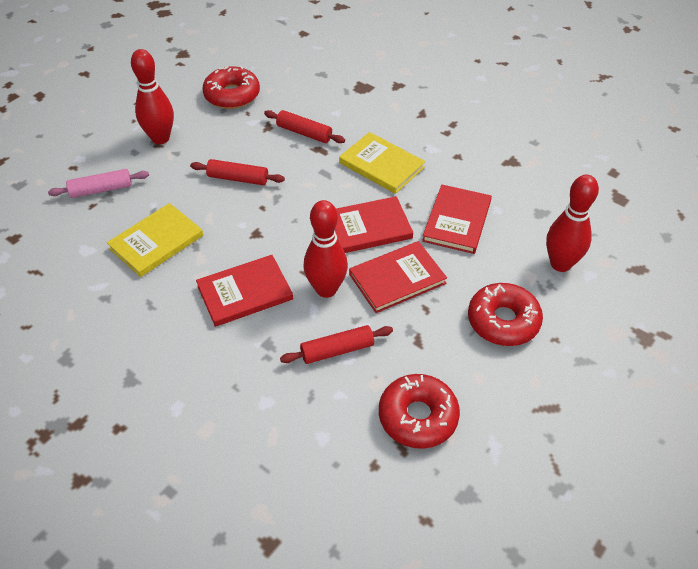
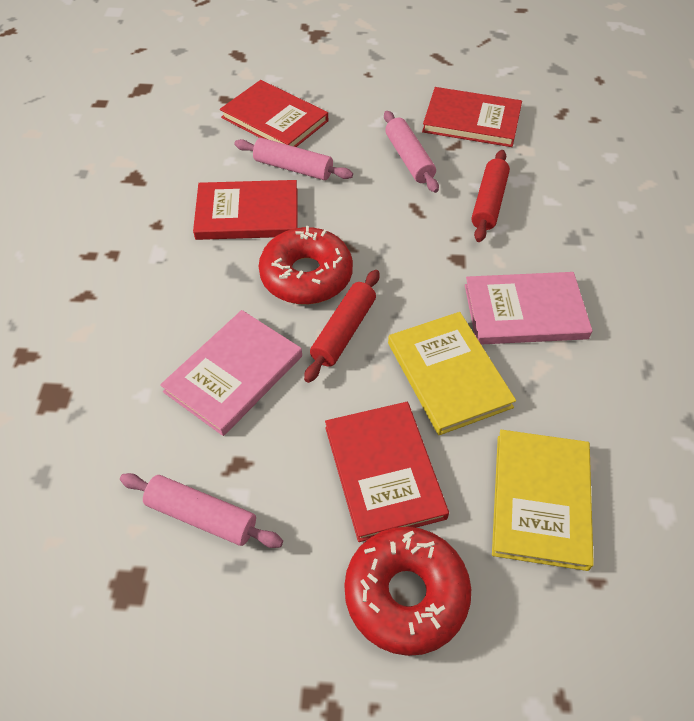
pink book: 0 -> 2
pink rolling pin: 1 -> 3
red bowling pin: 3 -> 0
red donut: 3 -> 2
red rolling pin: 3 -> 2

